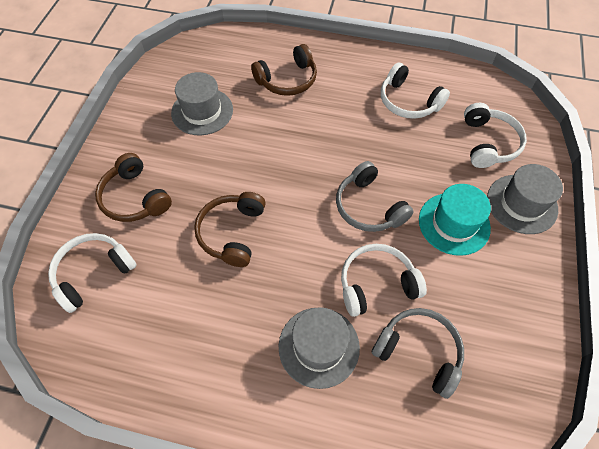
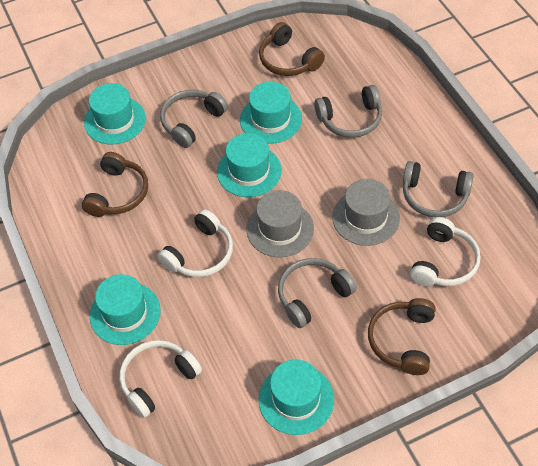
grey hat: 3 -> 2
grey headphones: 2 -> 4
turquoise hat: 1 -> 5
white headphones: 4 -> 3

